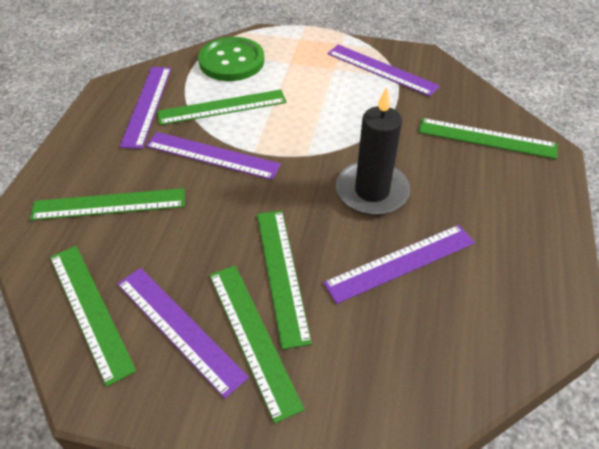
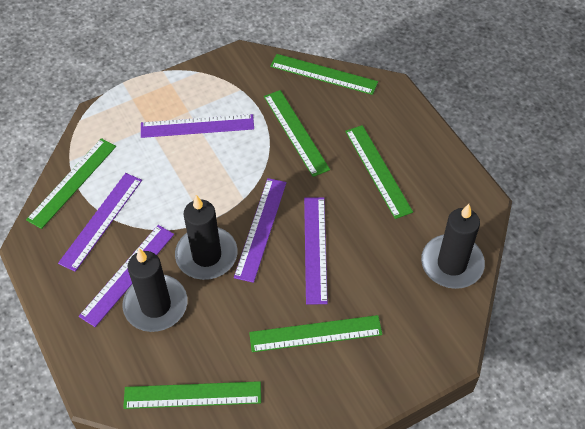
black candle: 1 -> 3
green button: 1 -> 0

